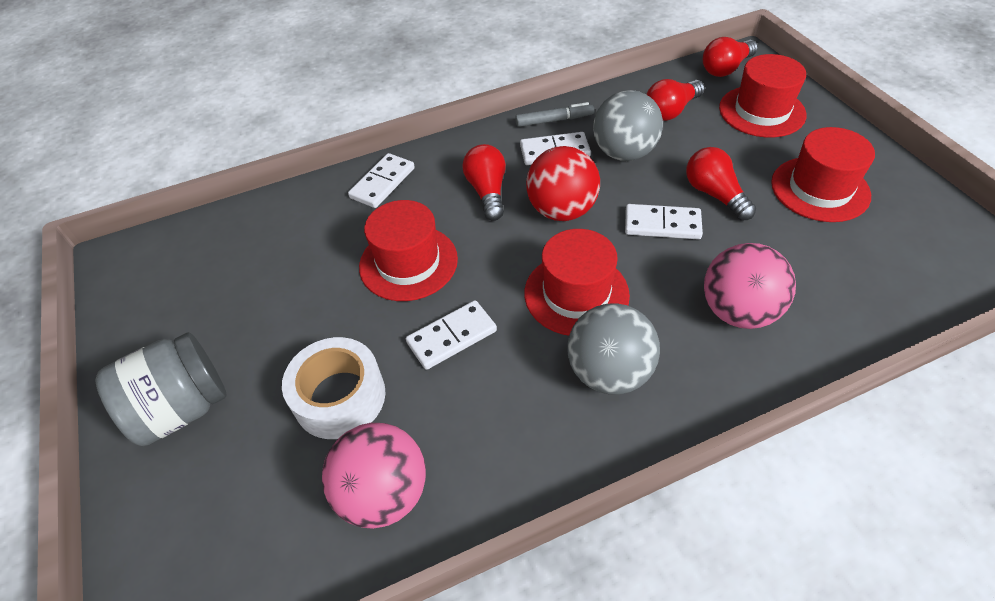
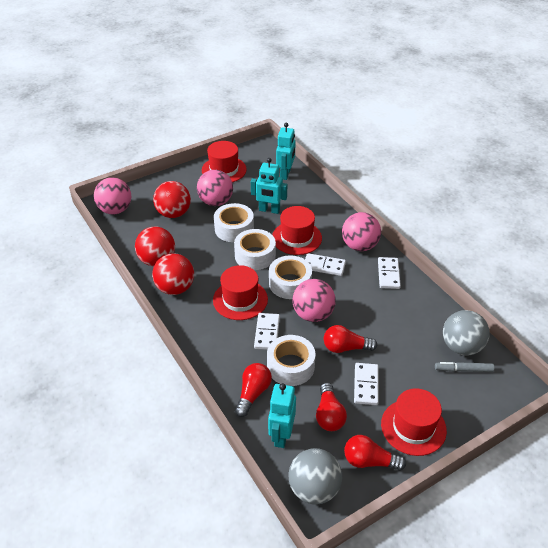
grey jar: 1 -> 0
pink ball: 2 -> 4
red ball: 1 -> 3
turquoise robot: 0 -> 3
white tape: 1 -> 4

